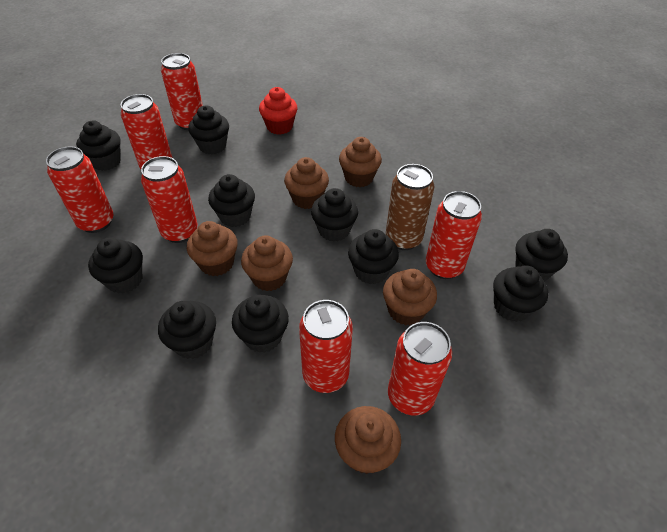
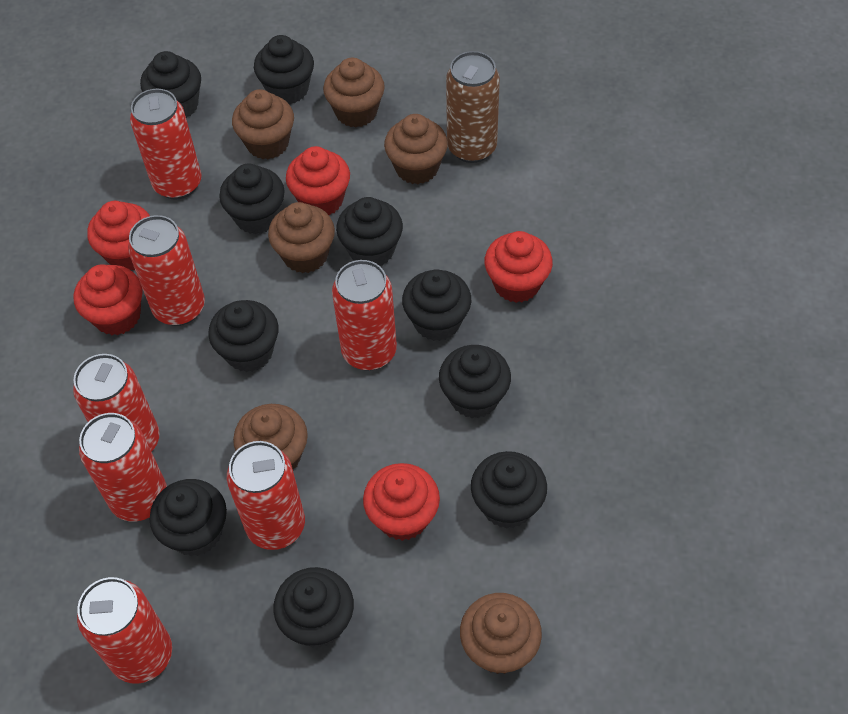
red cupcake: 1 -> 5

